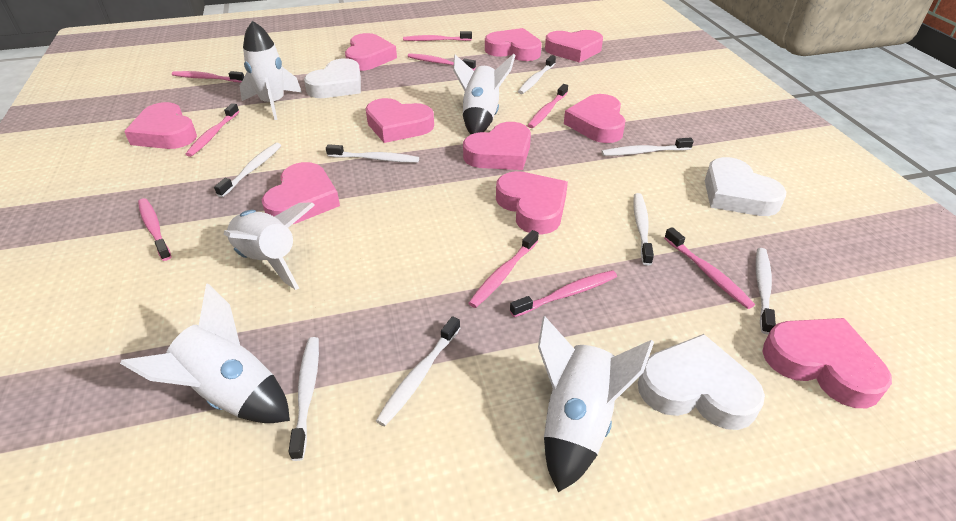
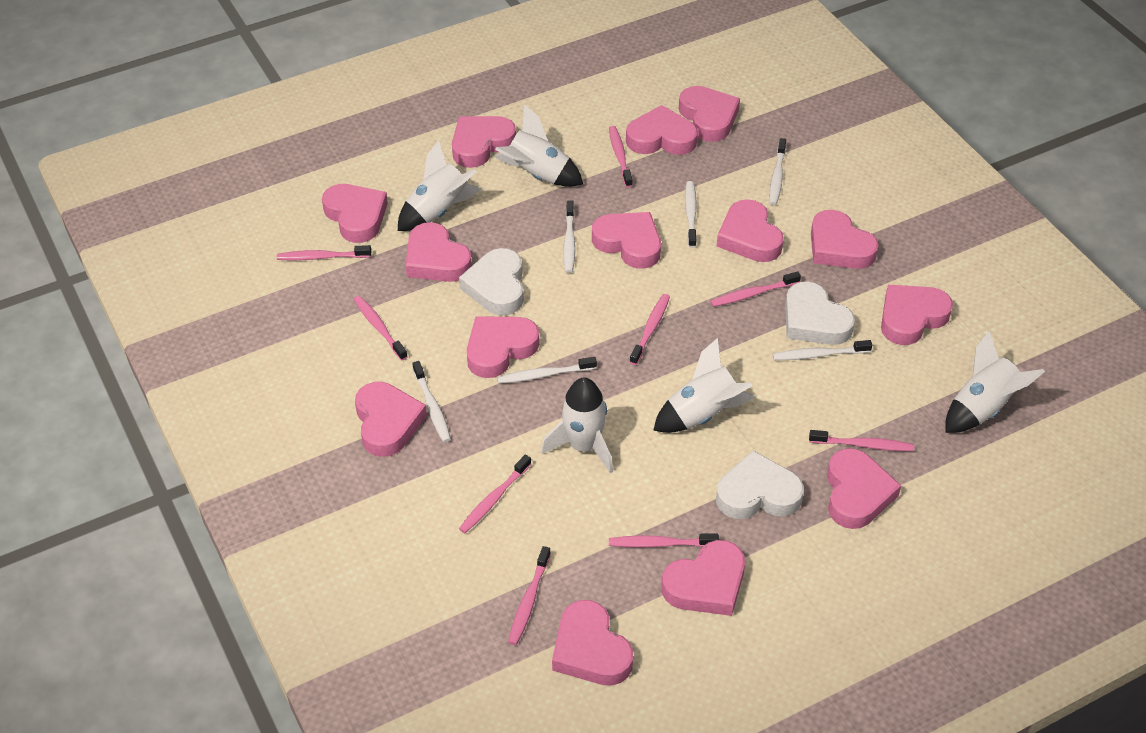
pink heart: 10 -> 14
white toothbrush: 8 -> 6

